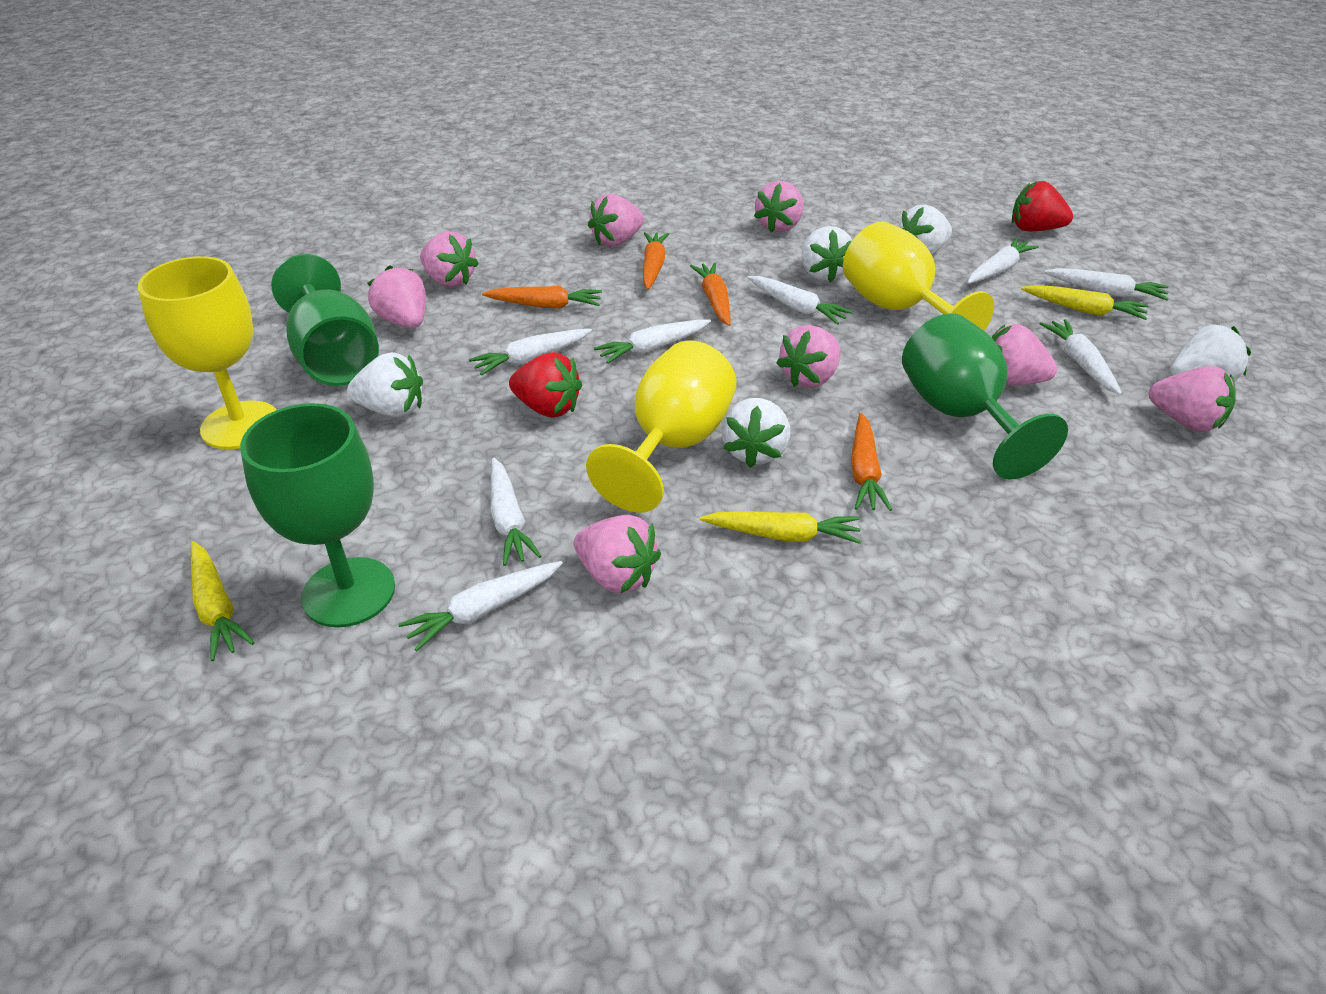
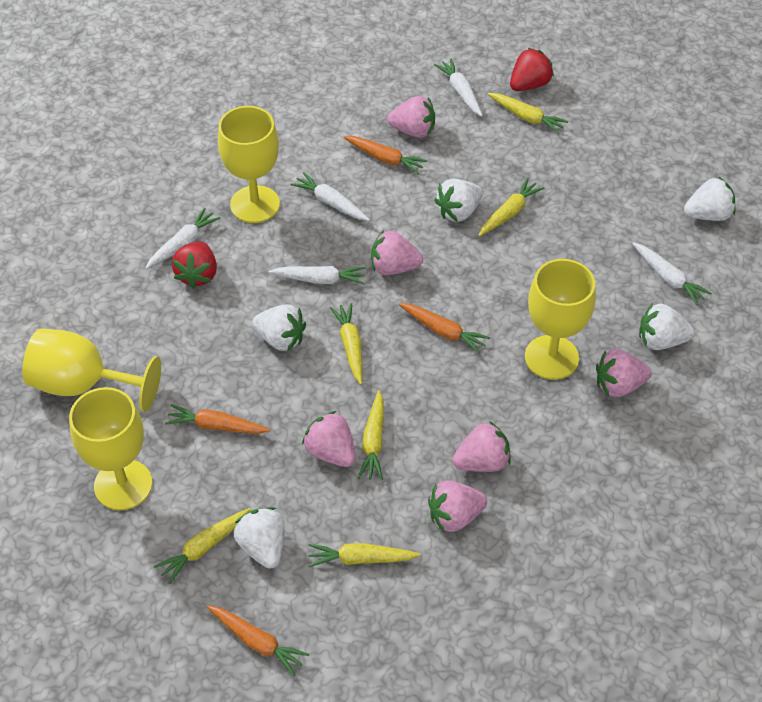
green goblet: 3 -> 0
pink strawberry: 8 -> 6
white carrot: 8 -> 5
yellow carrot: 3 -> 6
yellow goblet: 3 -> 4

